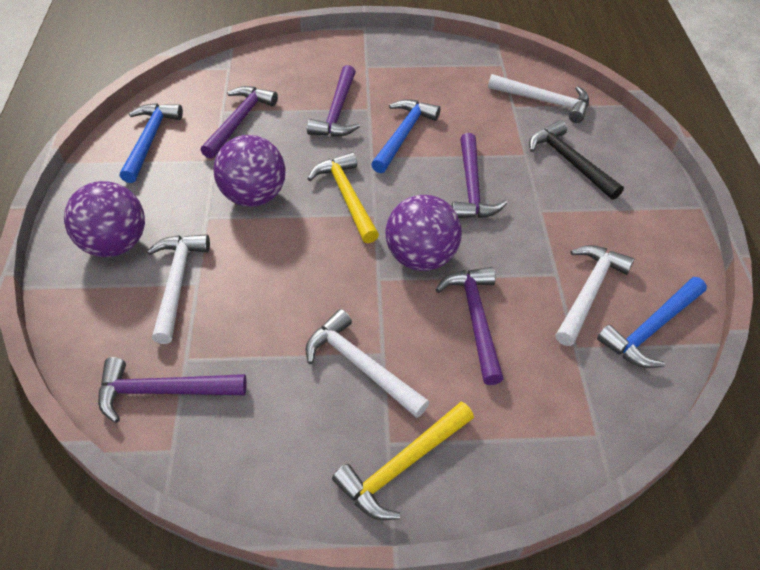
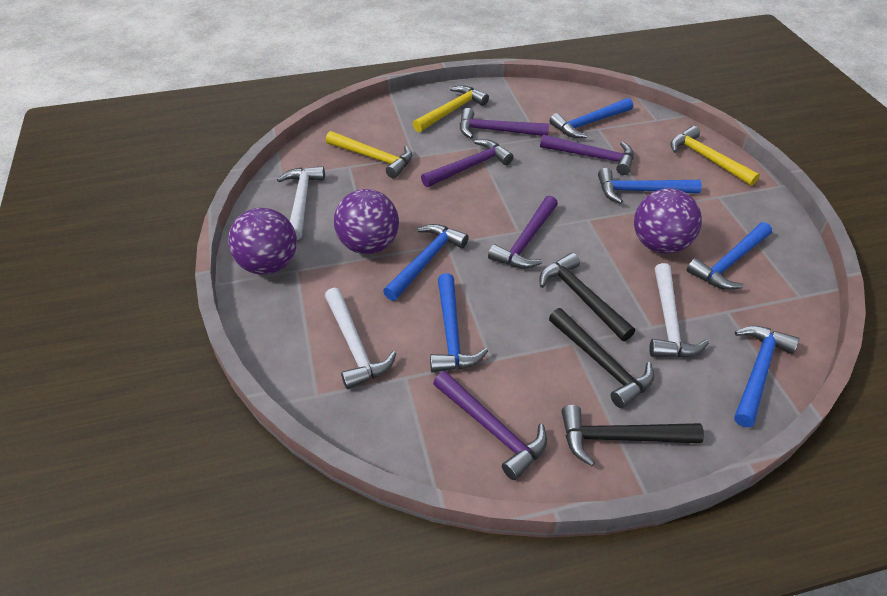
black hammer: 1 -> 3
blue hammer: 3 -> 6
white hammer: 4 -> 3
yellow hammer: 2 -> 3

